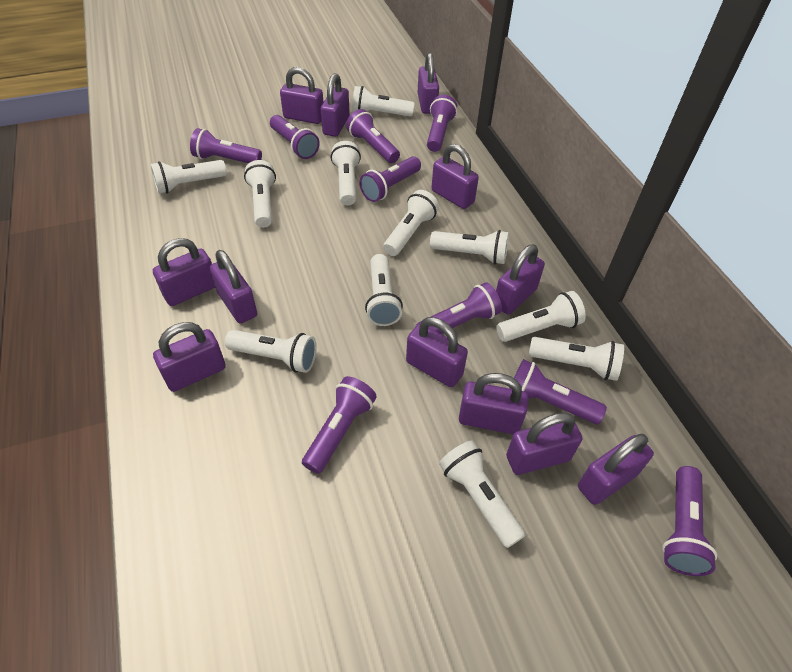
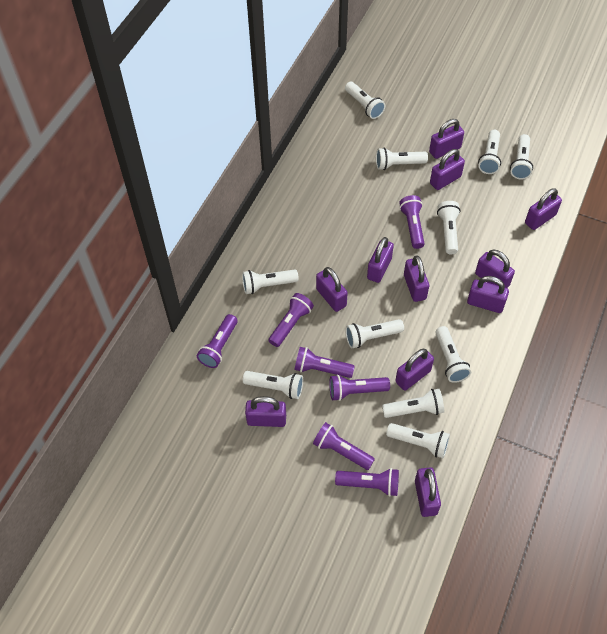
purple flashlight: 9 -> 7
purple padlock: 12 -> 11

